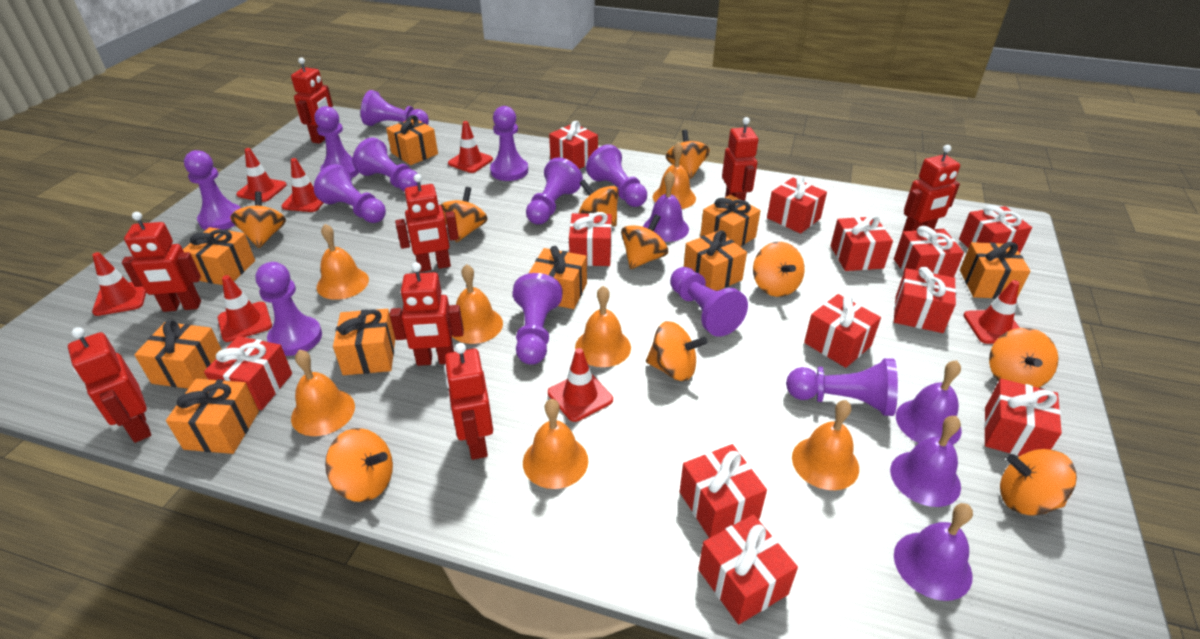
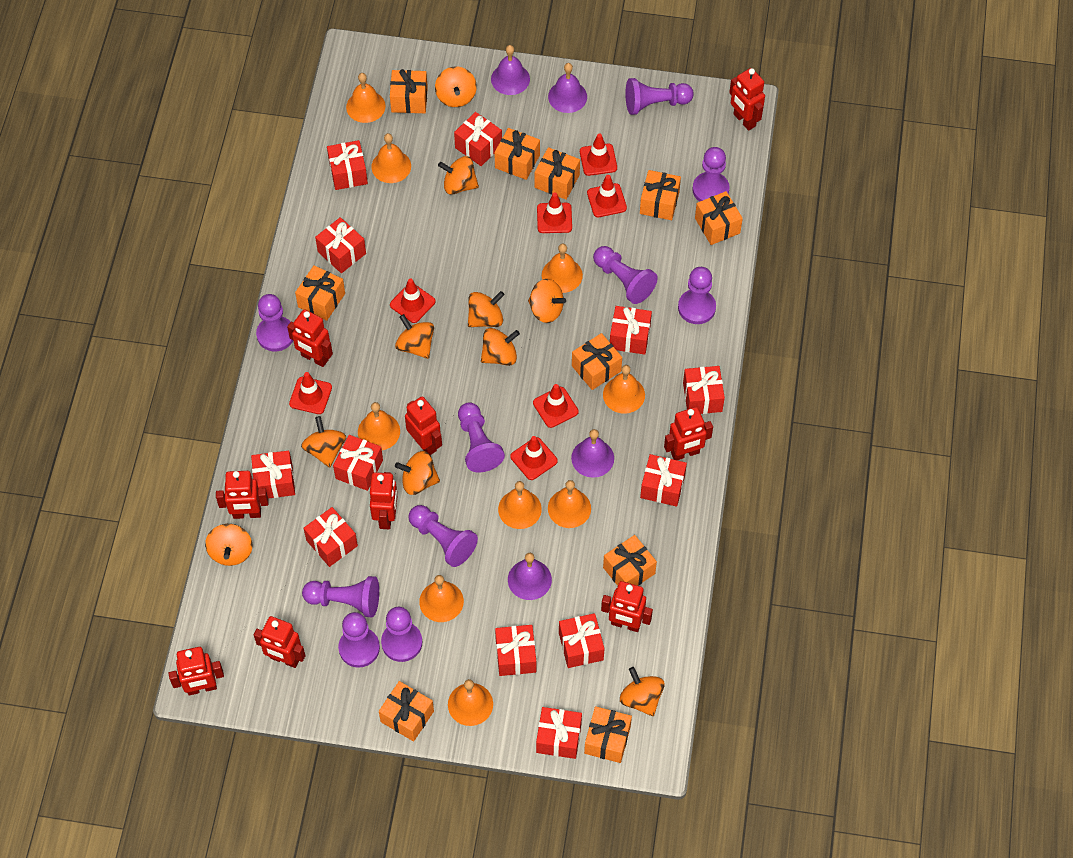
orange bell: 7 -> 9
orange gift: 9 -> 10
purple pawn: 12 -> 10
red robot: 8 -> 9

